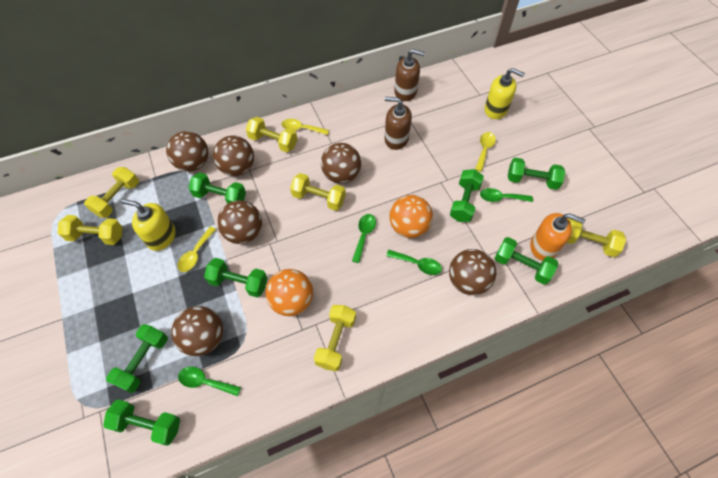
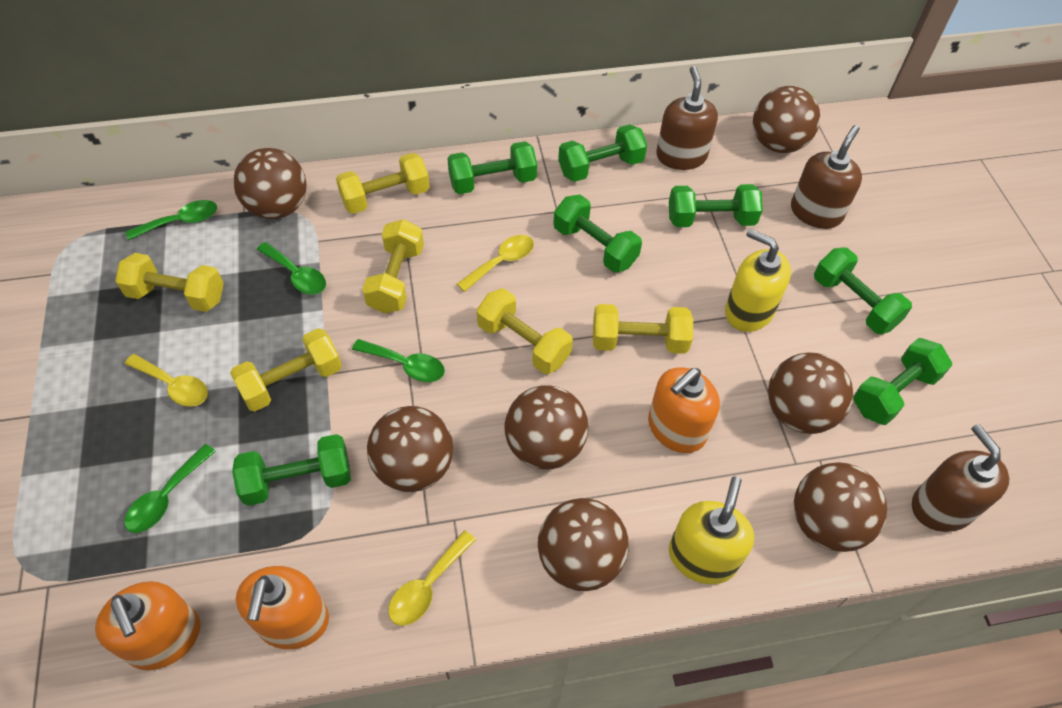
brown ball: 6 -> 7
brown soap dispenser: 2 -> 3
orange ball: 2 -> 0
orange soap dispenser: 1 -> 3

